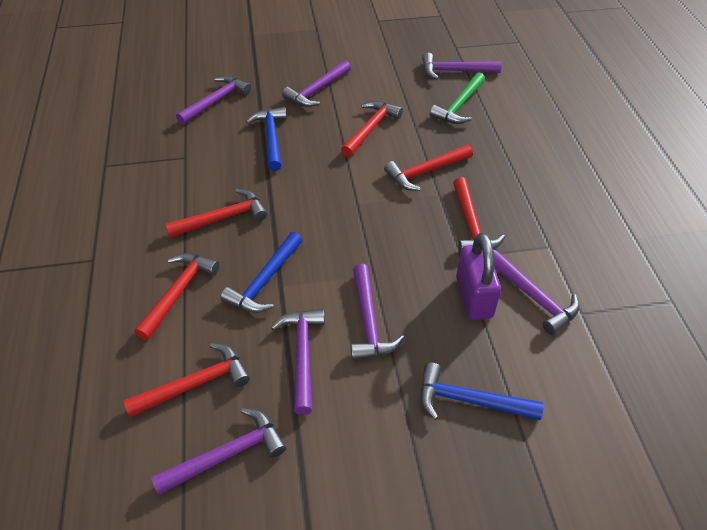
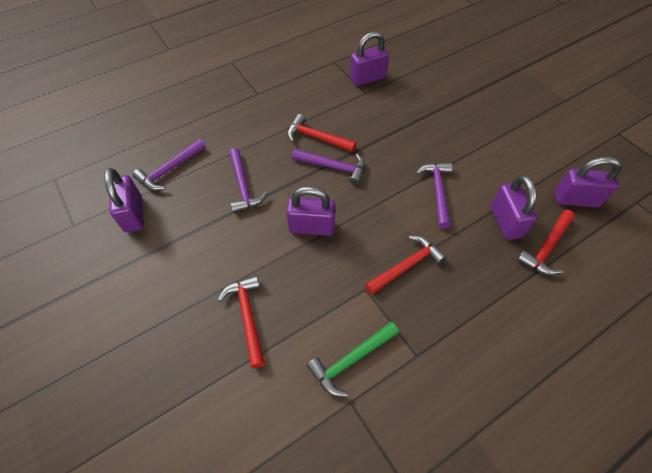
blue hammer: 3 -> 0
purple hammer: 7 -> 4
purple padlock: 1 -> 5
red hammer: 6 -> 4

